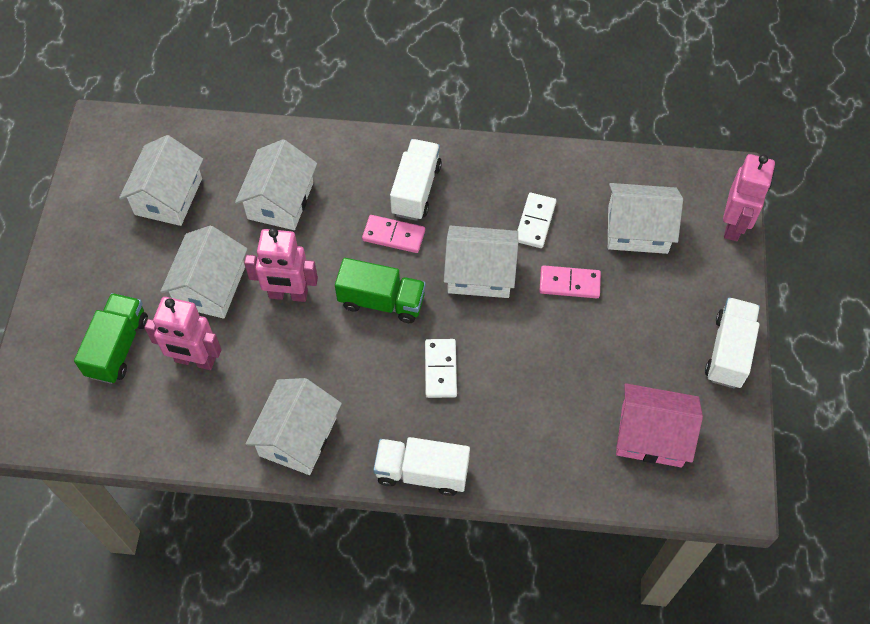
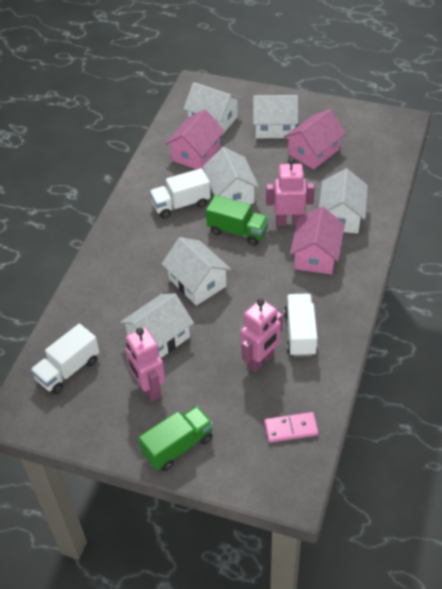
pink domino: 2 -> 1
pink house: 1 -> 3
white domino: 2 -> 0

